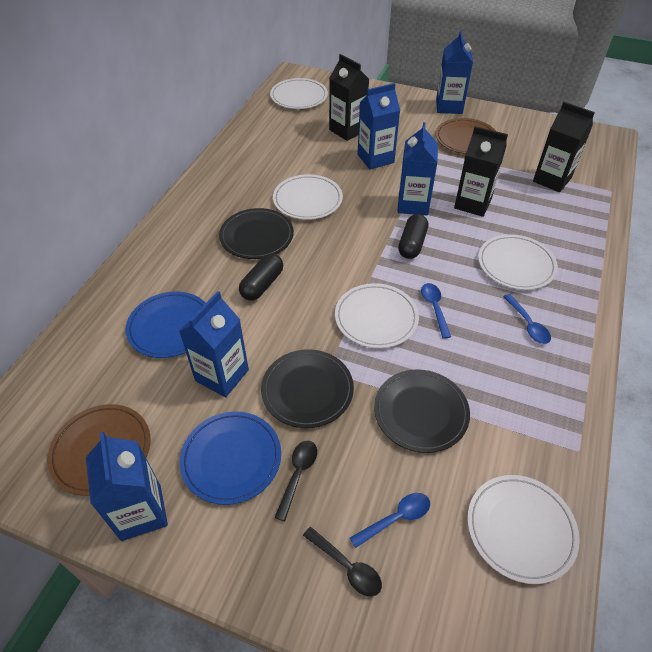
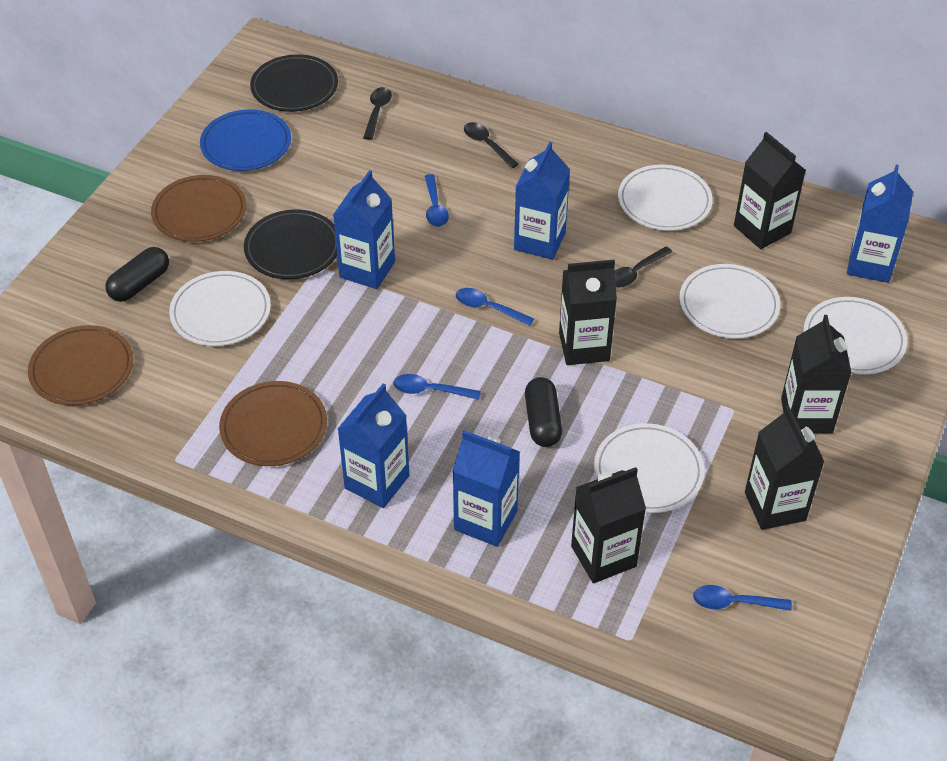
black carton: 3 -> 5
black plate: 3 -> 2
black spoon: 2 -> 3
blue plate: 2 -> 1
blue spoon: 3 -> 4
brown plate: 2 -> 3

